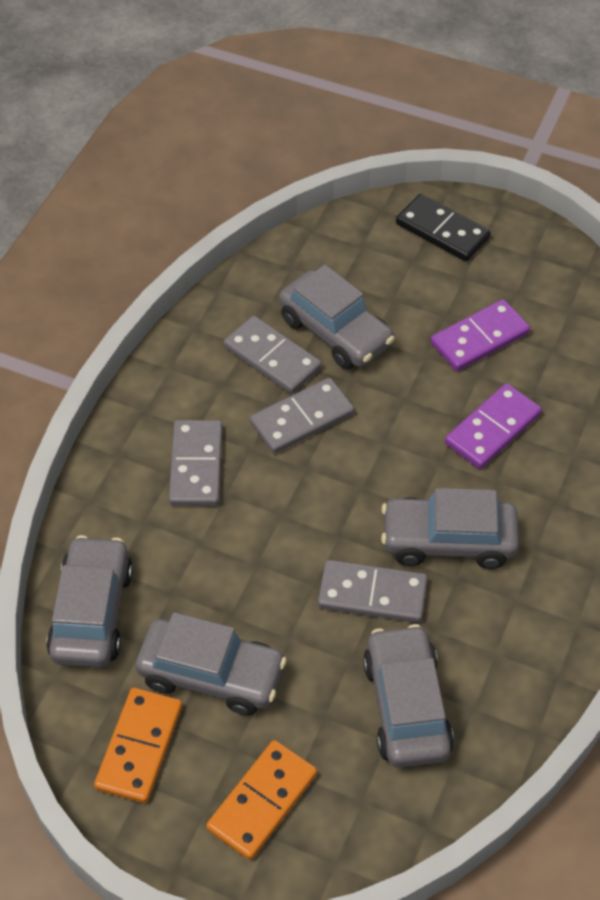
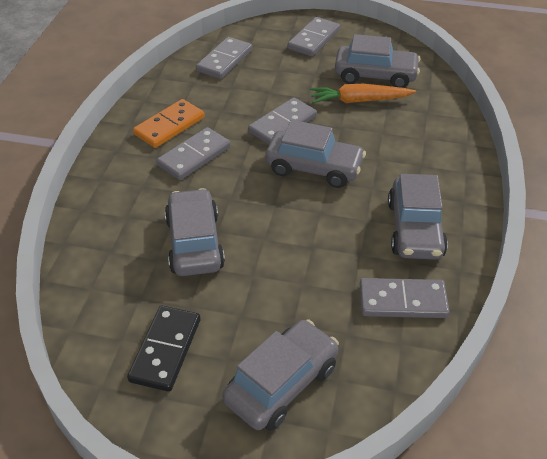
grey domino: 4 -> 5
orange carrot: 0 -> 1
orange domino: 2 -> 1
purple domino: 2 -> 0

